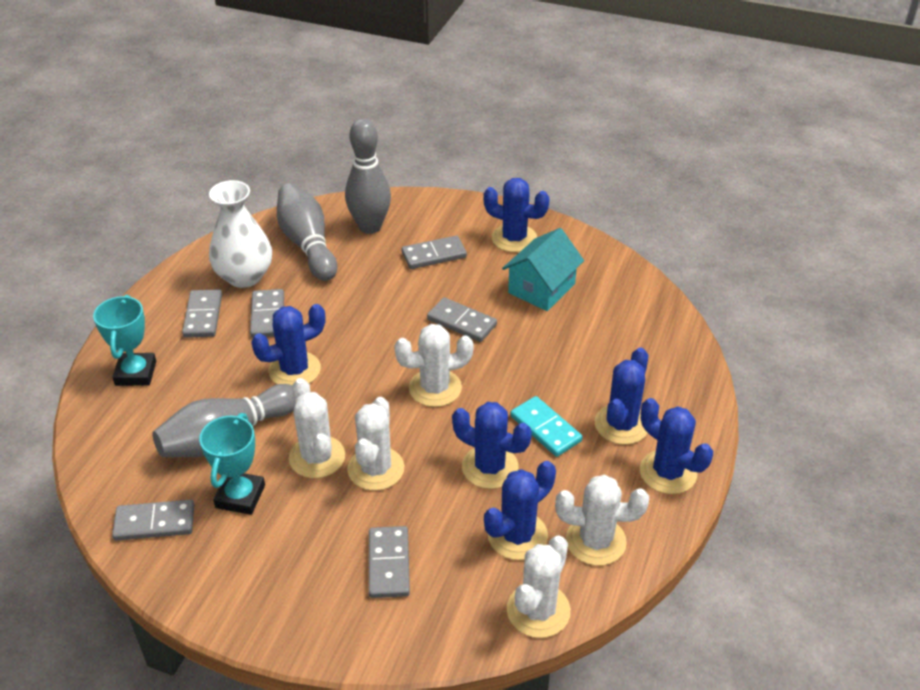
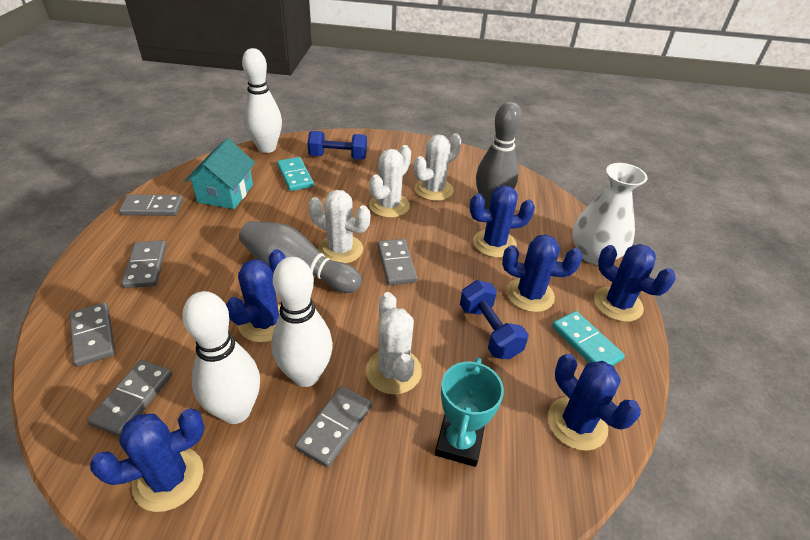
blue dumbbell: 0 -> 2
grey bowling pin: 3 -> 2
turquoise domino: 1 -> 2
turquoise trophy: 2 -> 1
white bowling pin: 0 -> 3
white cactus: 5 -> 4

